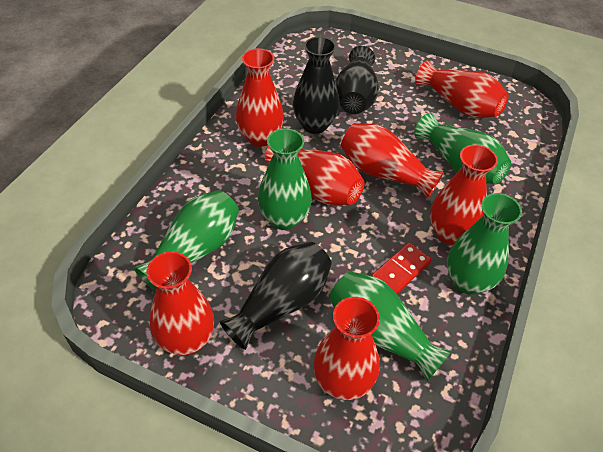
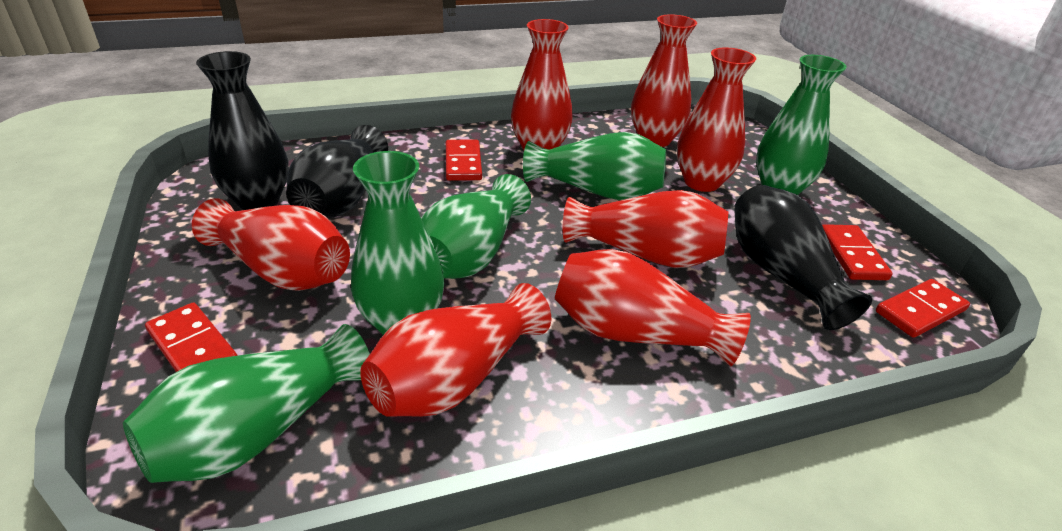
red domino: 1 -> 4

